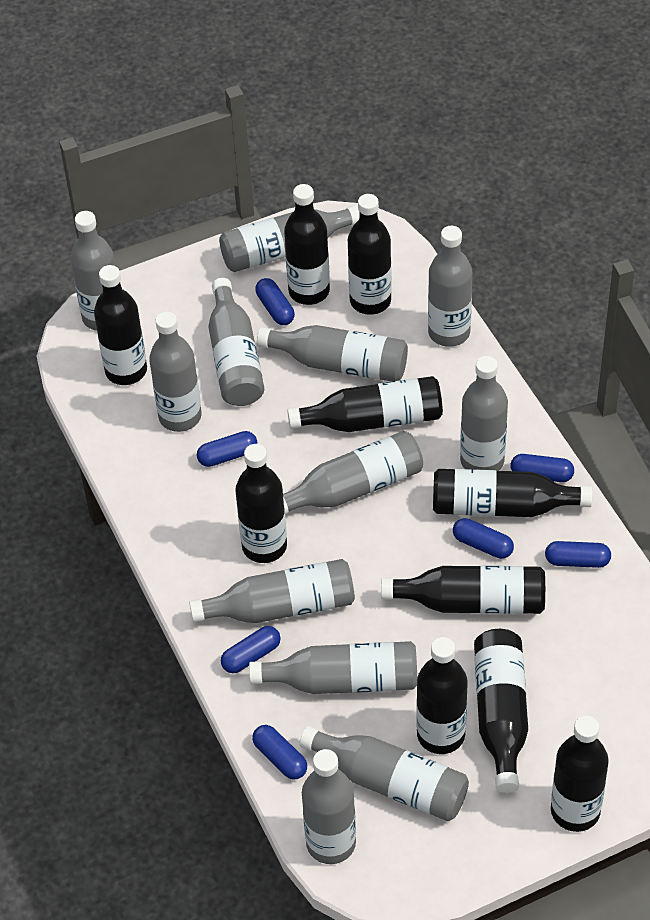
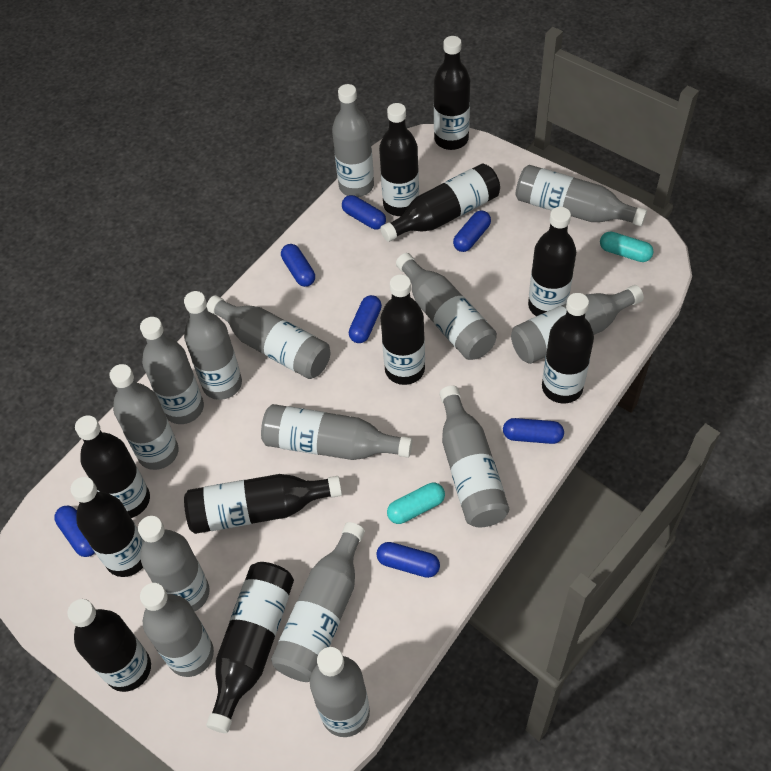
black bottle: 10 -> 11
grey bottle: 12 -> 14
turquoise capsule: 0 -> 2

